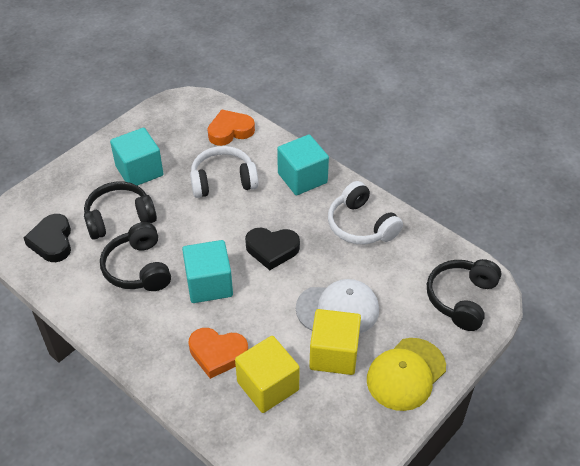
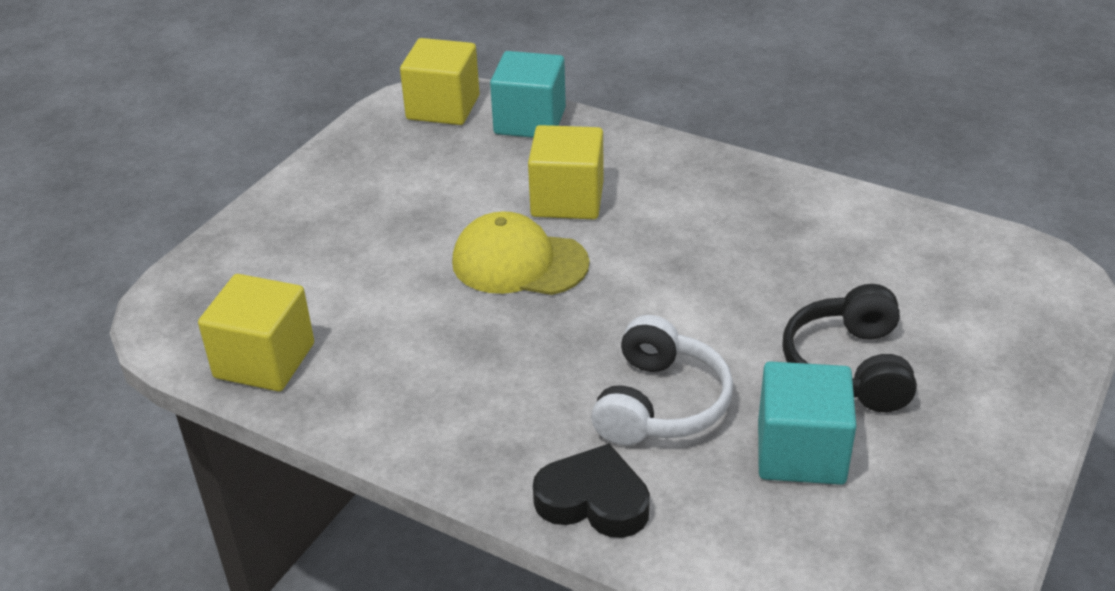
black headphones: 3 -> 1
black heart: 2 -> 1
orange heart: 2 -> 0
turquoise cube: 3 -> 2
white cap: 1 -> 0
white headphones: 2 -> 1
yellow cube: 2 -> 3

